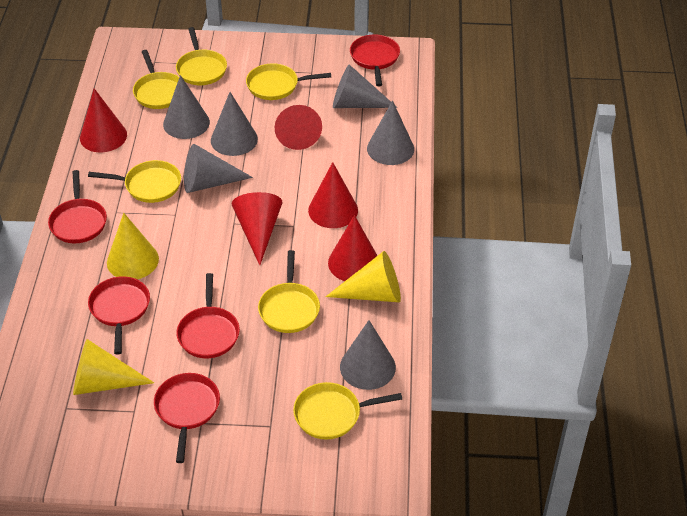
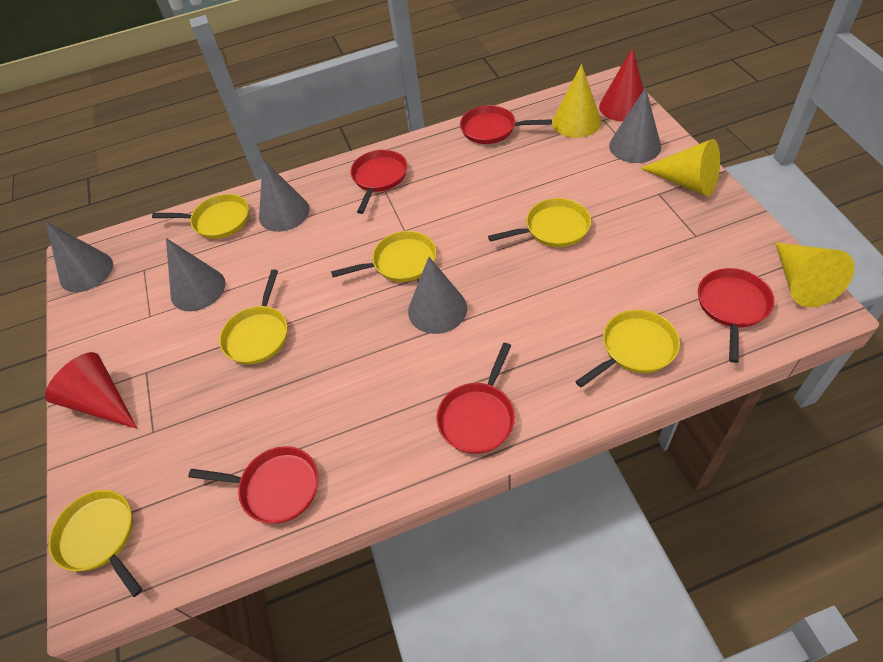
grey cone: 6 -> 5
red cone: 5 -> 2

